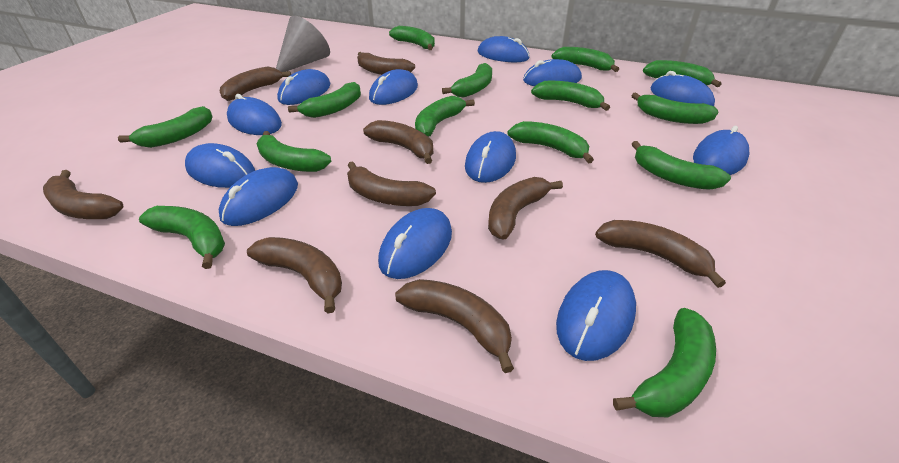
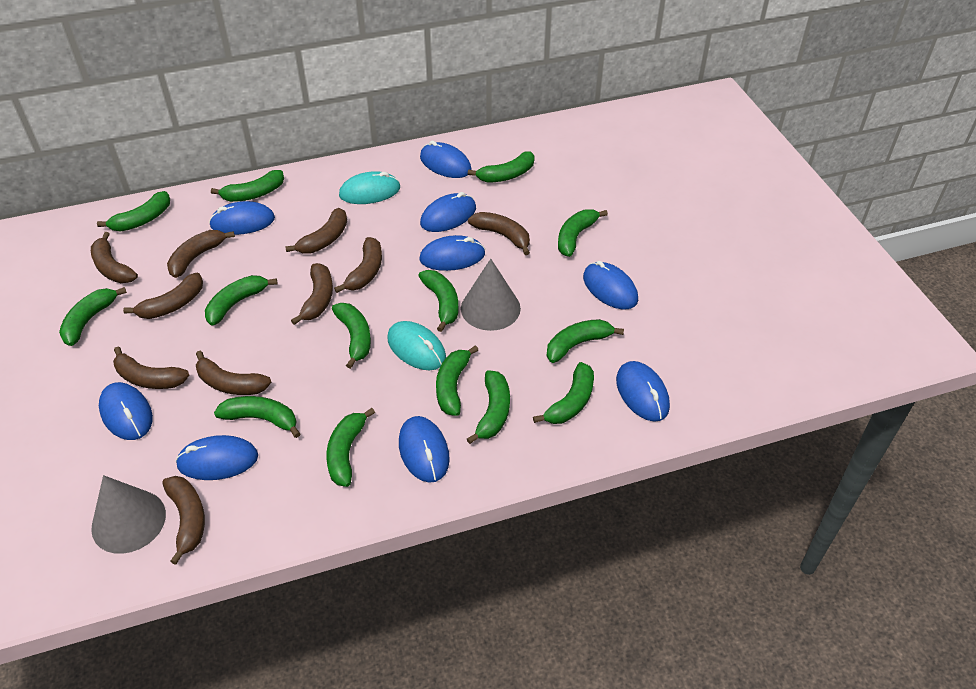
blue mouse: 12 -> 9
brown banana: 9 -> 10
grey cone: 1 -> 2
turquoise mouse: 0 -> 2

